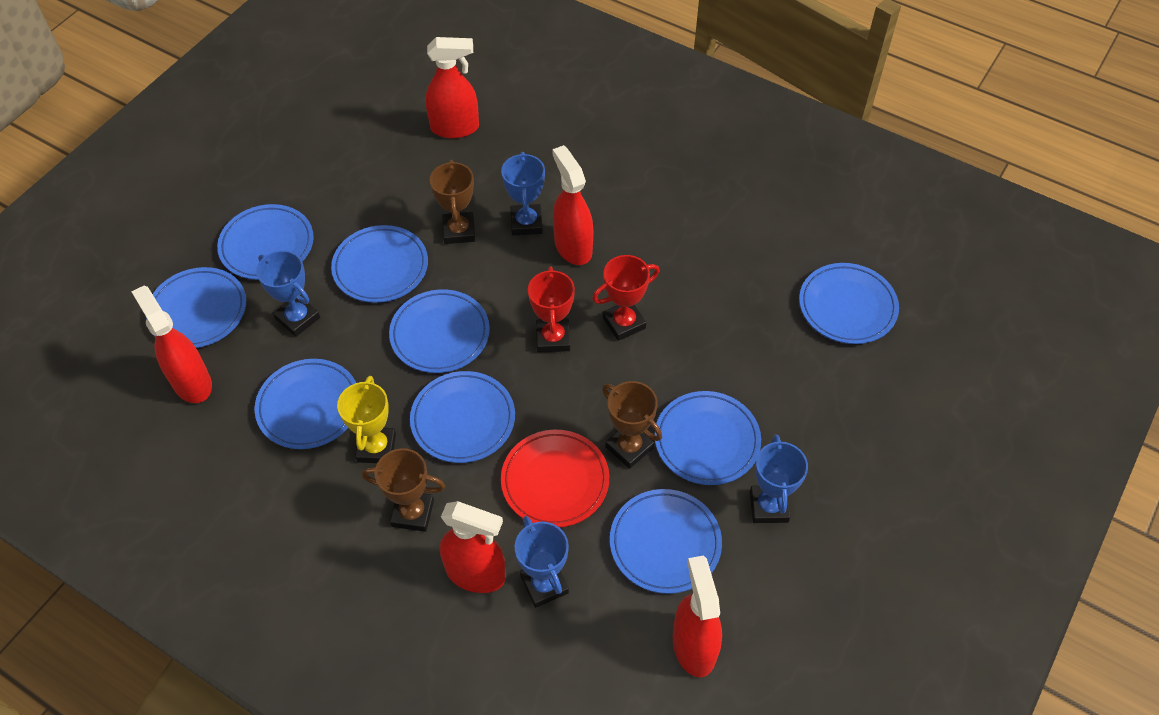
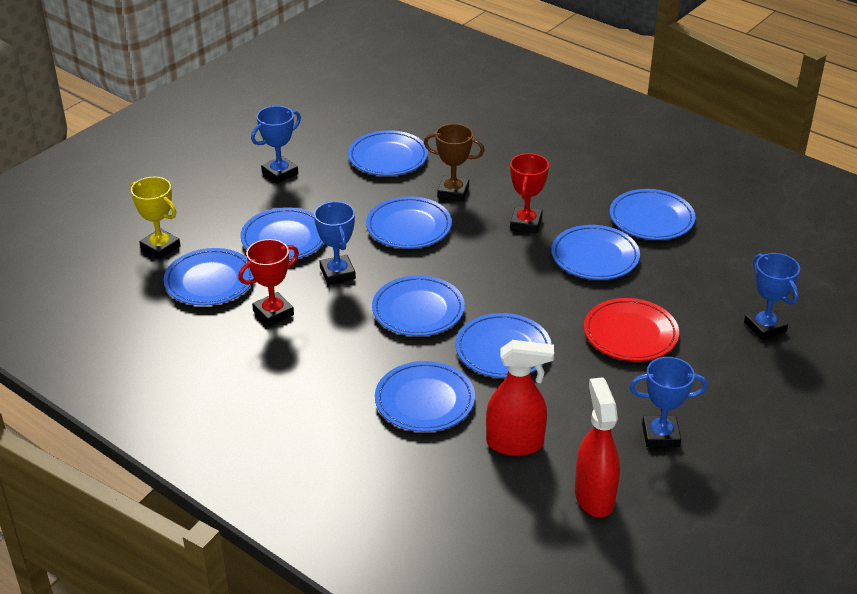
brown trophy: 3 -> 1
red spray bottle: 5 -> 2

